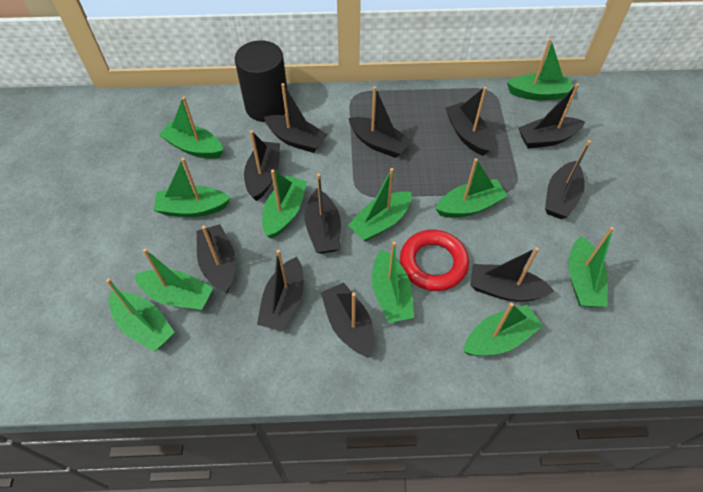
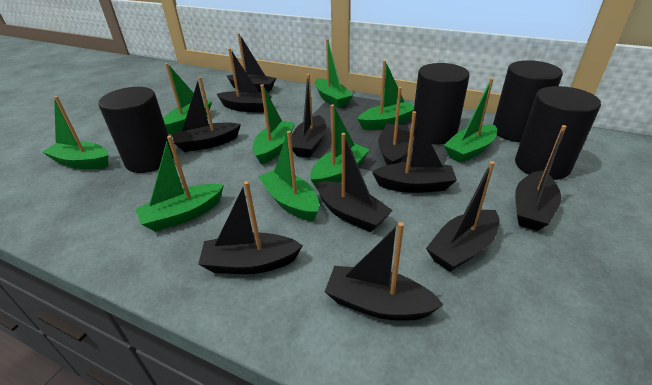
black cylinder: 1 -> 4
green boat: 11 -> 9
red ring: 1 -> 0

